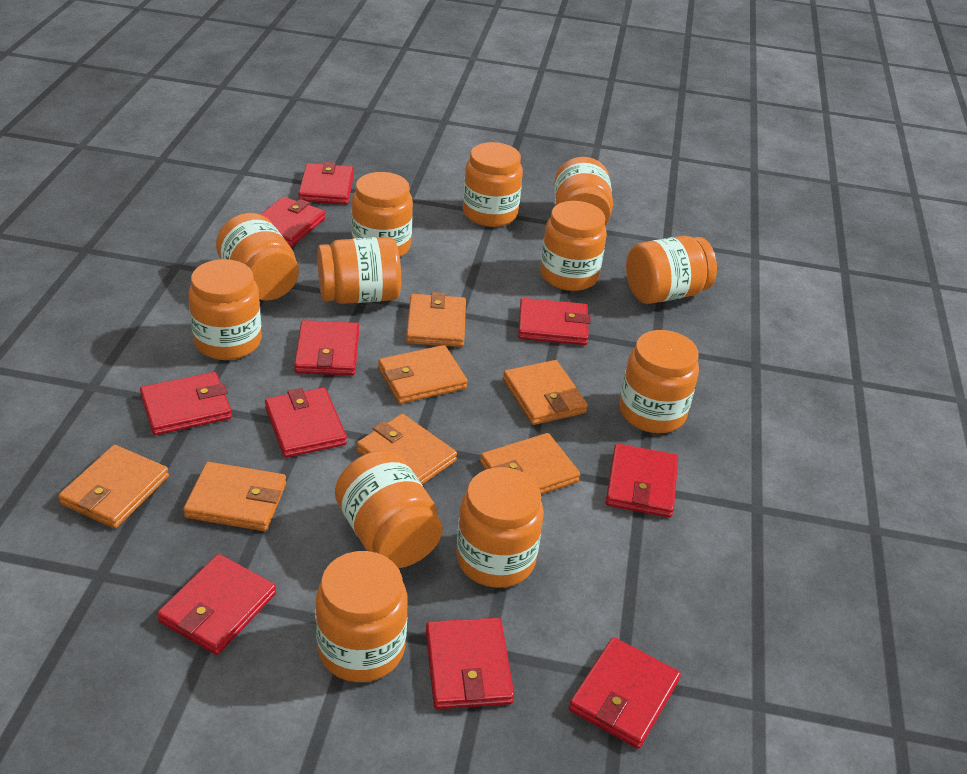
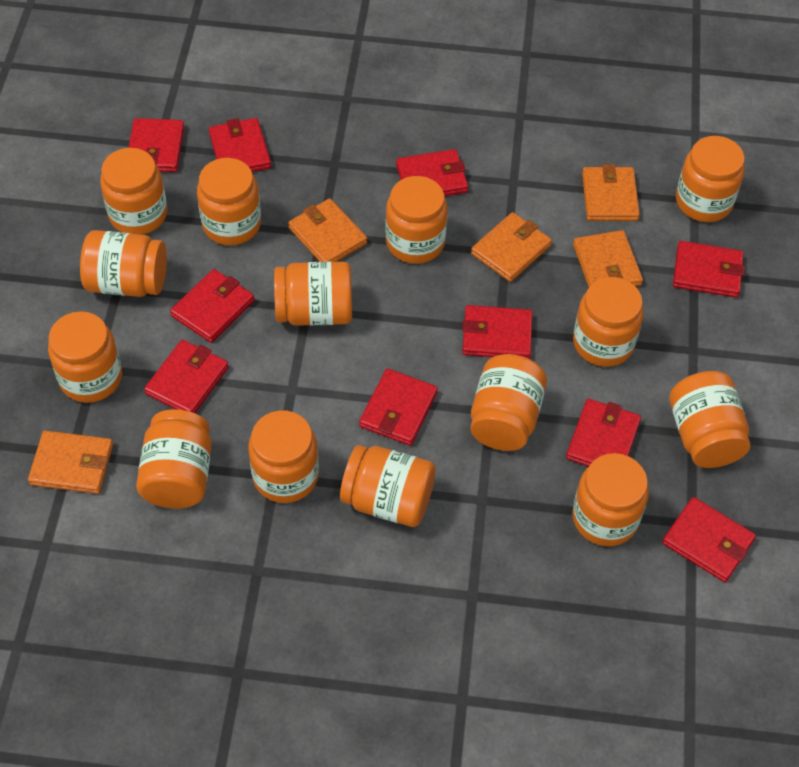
orange jar: 12 -> 14
orange wallet: 7 -> 5

